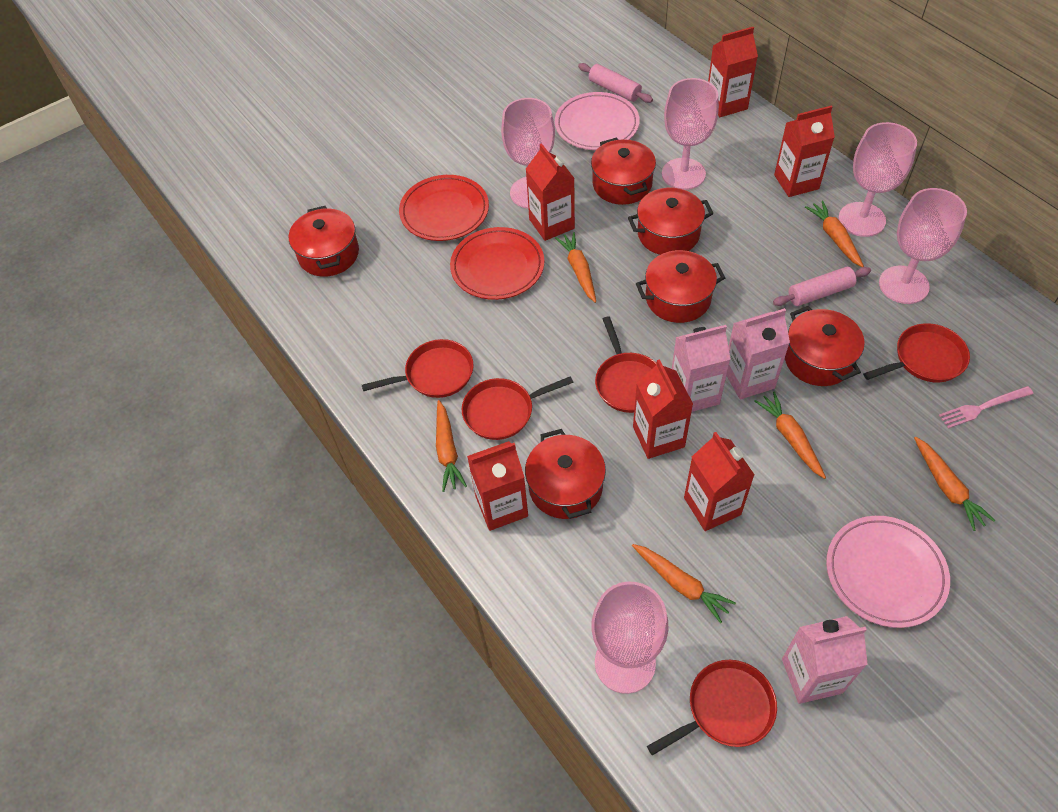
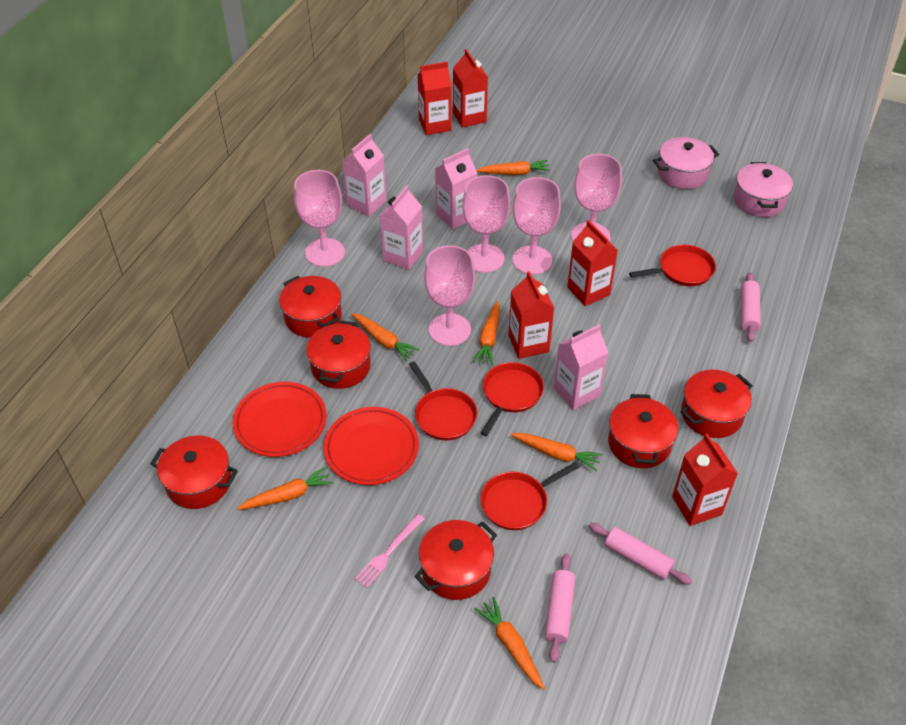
pink carton: 3 -> 4
pink plate: 2 -> 0
pink pot: 0 -> 2
pink rolling pin: 2 -> 3
red carton: 6 -> 5
red pan: 5 -> 4

